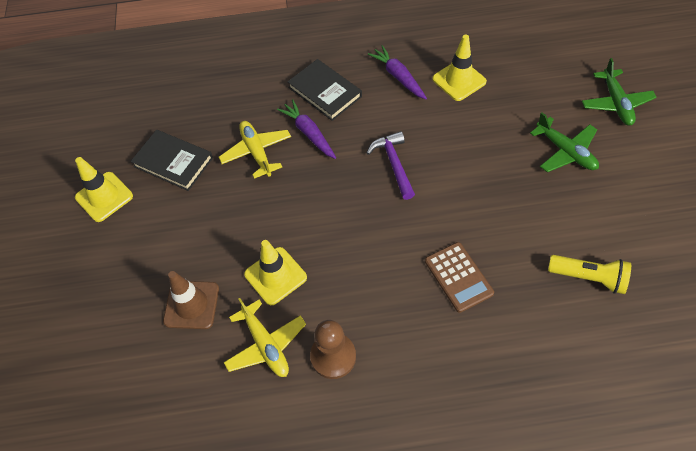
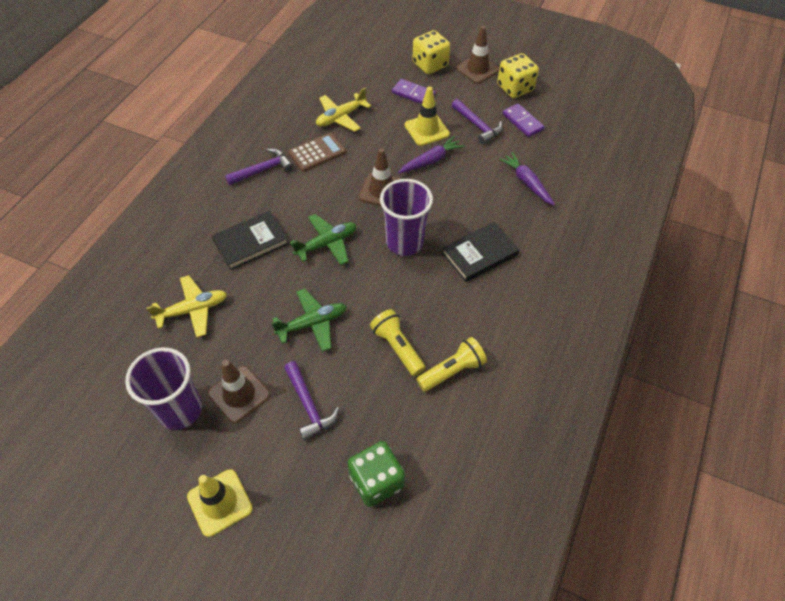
brown pawn: 1 -> 0
brown traffic cone: 1 -> 3
green dice: 0 -> 1
purple cup: 0 -> 2
purple domino: 0 -> 2
purple hammer: 1 -> 3
yellow dice: 0 -> 2
yellow flashlight: 1 -> 2
yellow traffic cone: 3 -> 2

